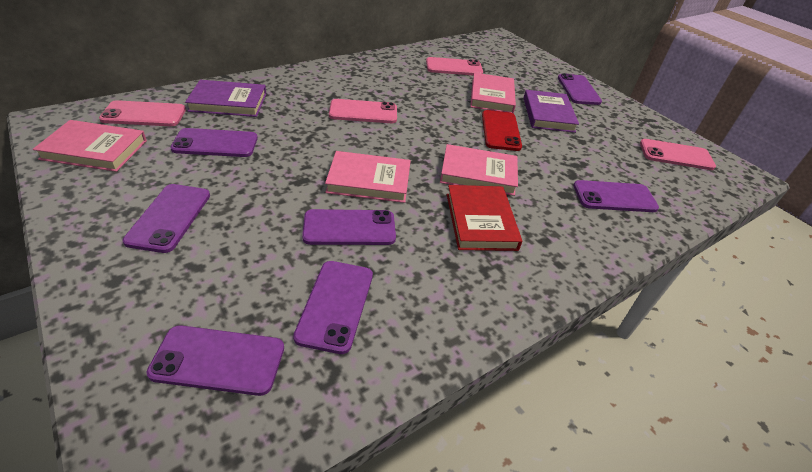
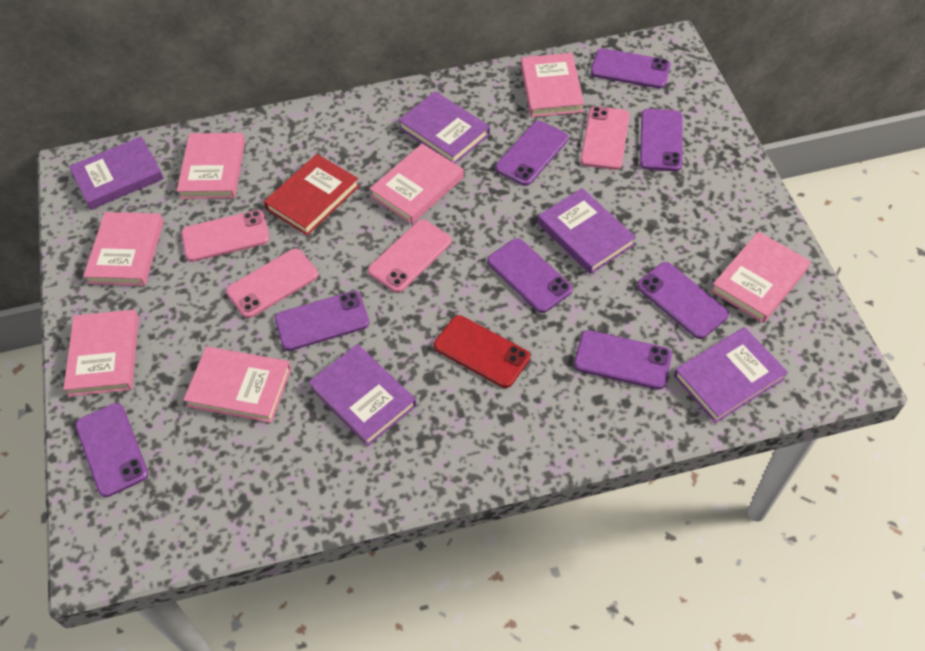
pink book: 4 -> 7
purple book: 2 -> 5
purple phone: 7 -> 8

